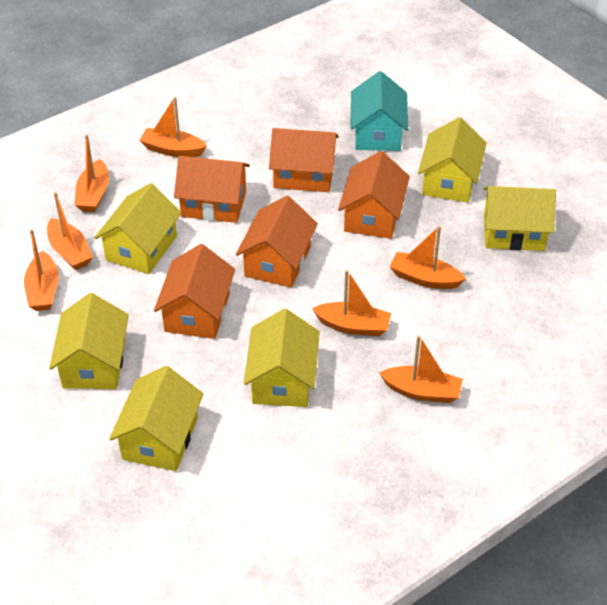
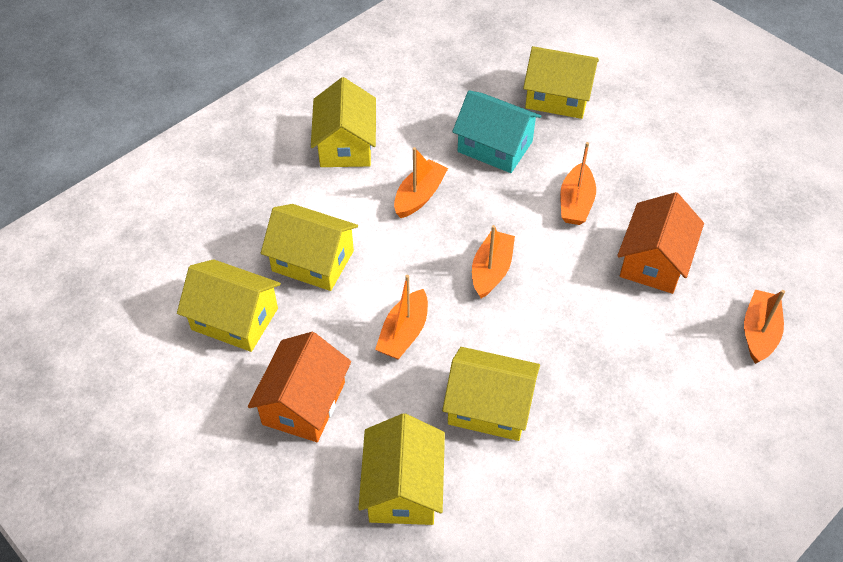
orange boat: 7 -> 5
orange house: 5 -> 2

